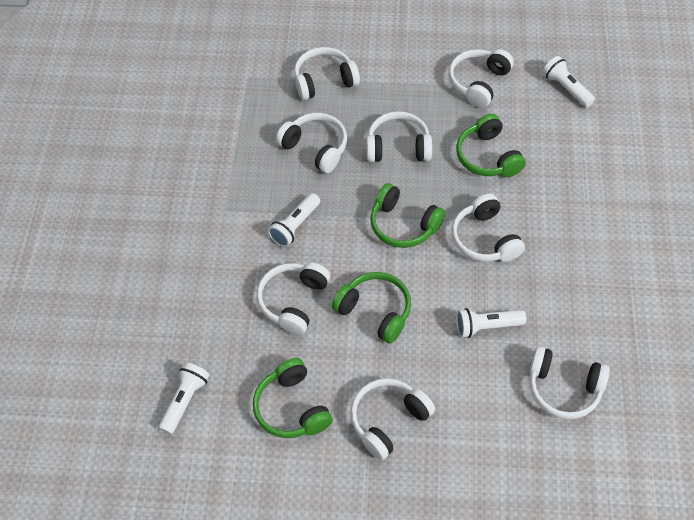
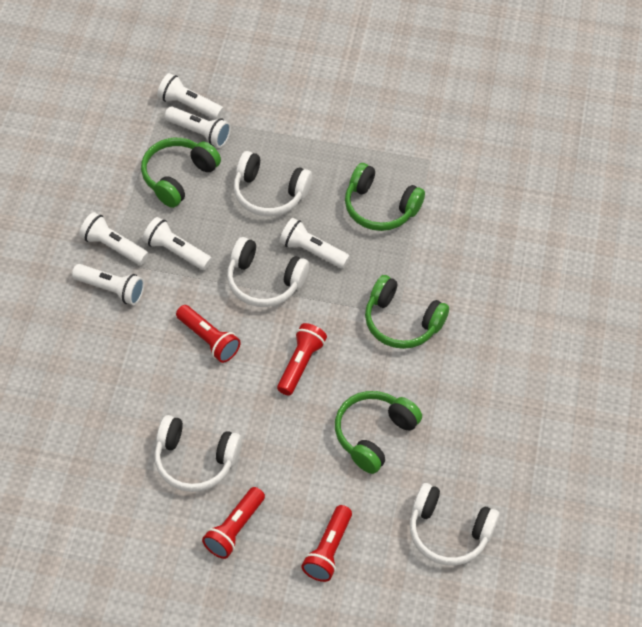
red flashlight: 0 -> 4
white flashlight: 4 -> 6
white headphones: 8 -> 4

